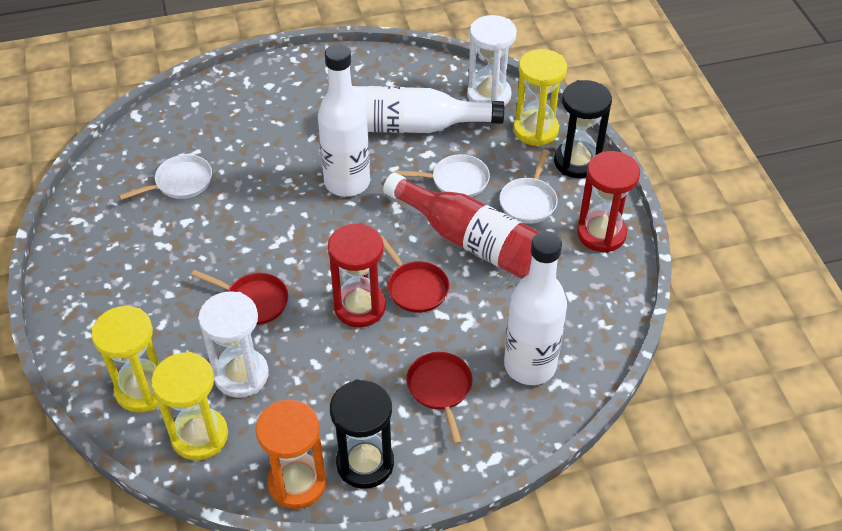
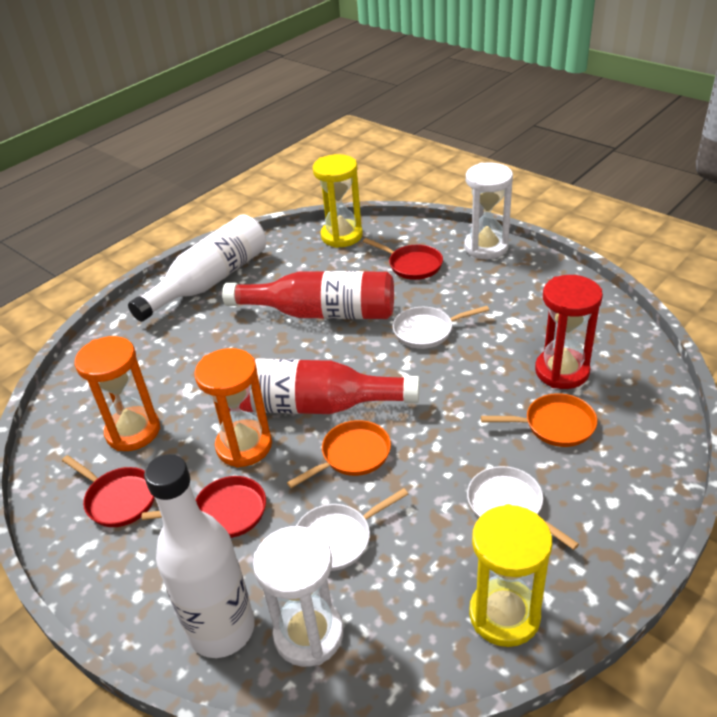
black hourglass: 2 -> 0
orange hourglass: 1 -> 2
orange pan: 0 -> 2
red bottle: 1 -> 2
red hourglass: 2 -> 1
white bottle: 3 -> 2
yellow hourglass: 3 -> 2

